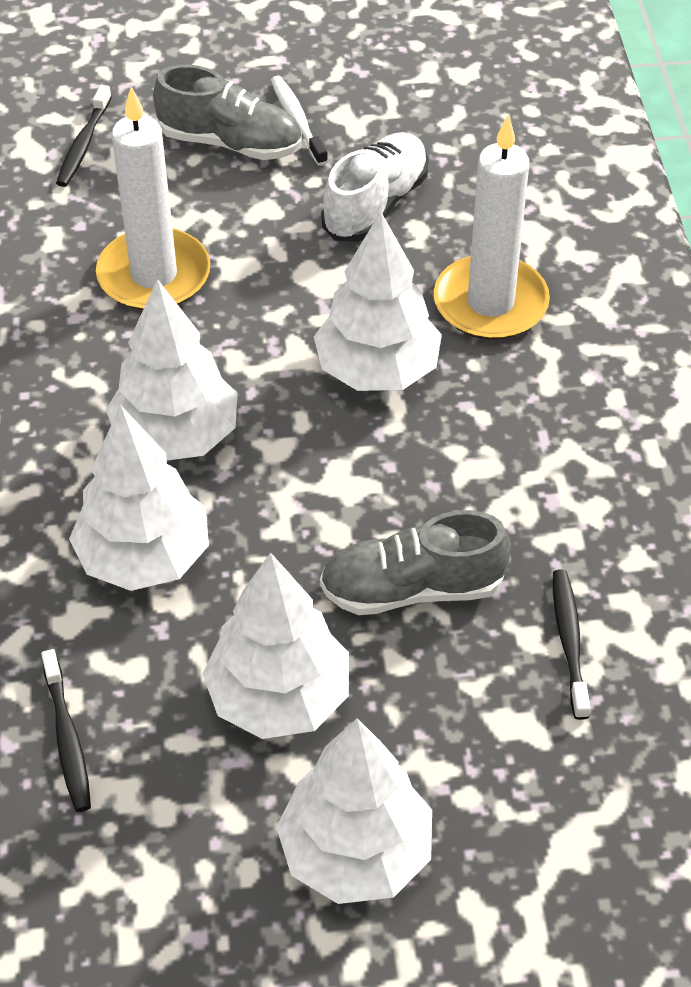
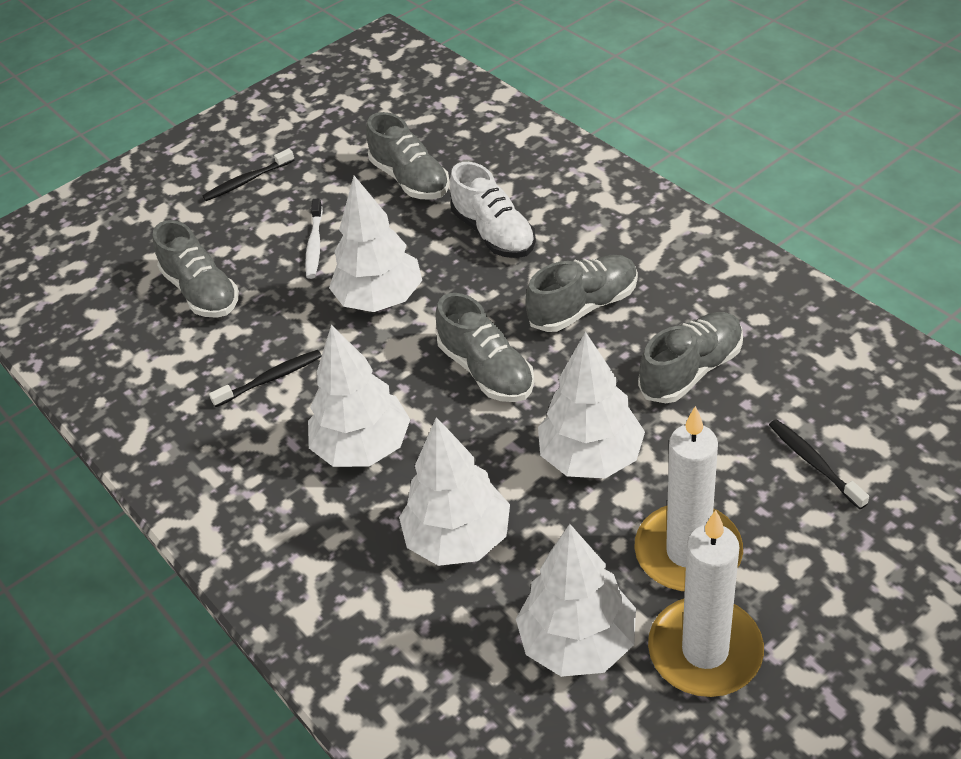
grey shoe: 2 -> 5

